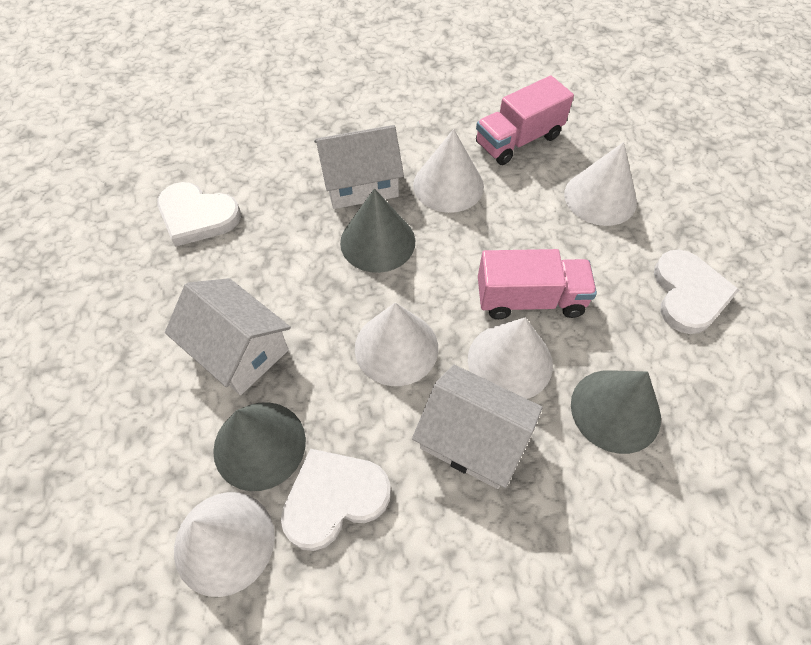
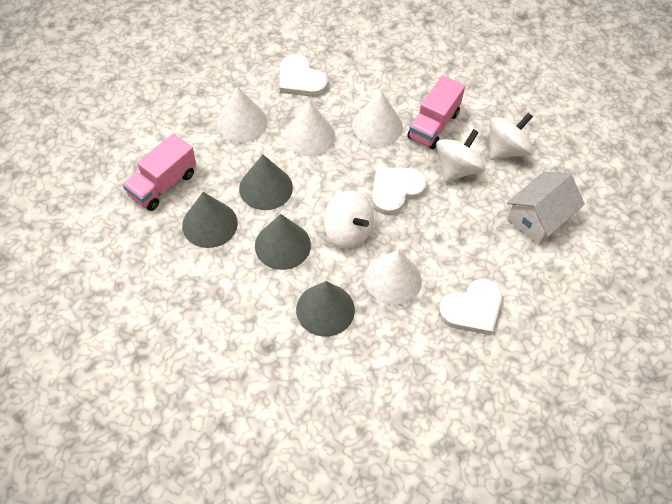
grey cone: 3 -> 4
white cone: 5 -> 4
white house: 3 -> 1
white spinning top: 0 -> 3

